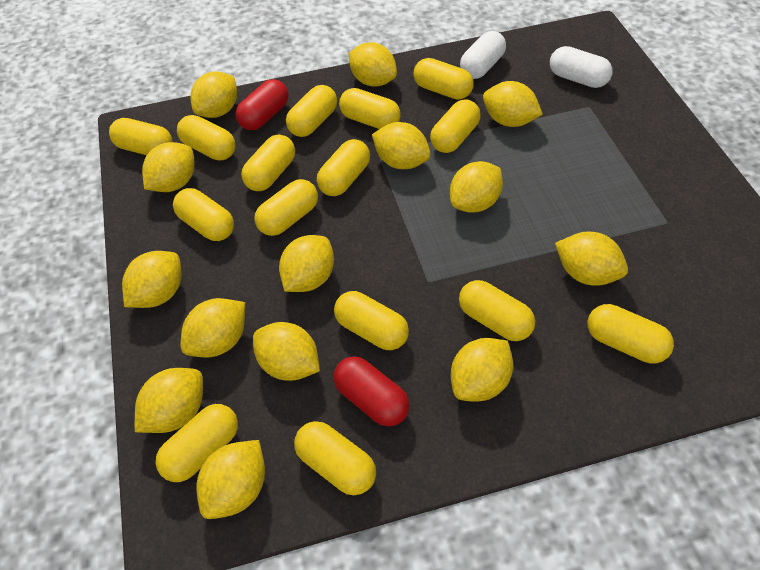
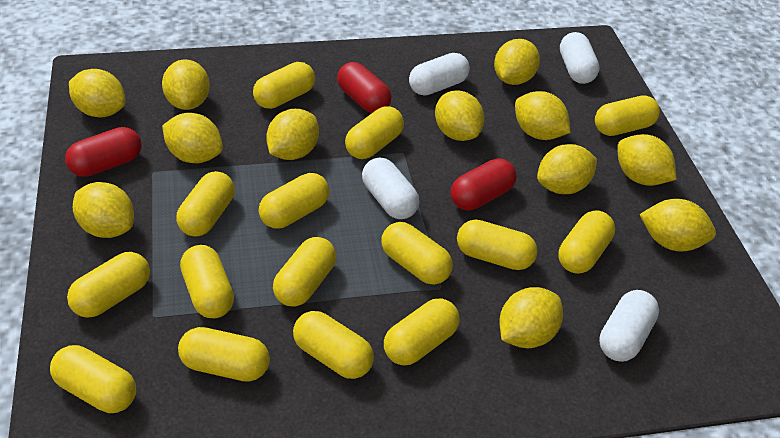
red capsule: 2 -> 3
white capsule: 2 -> 4
yellow lemon: 14 -> 12

